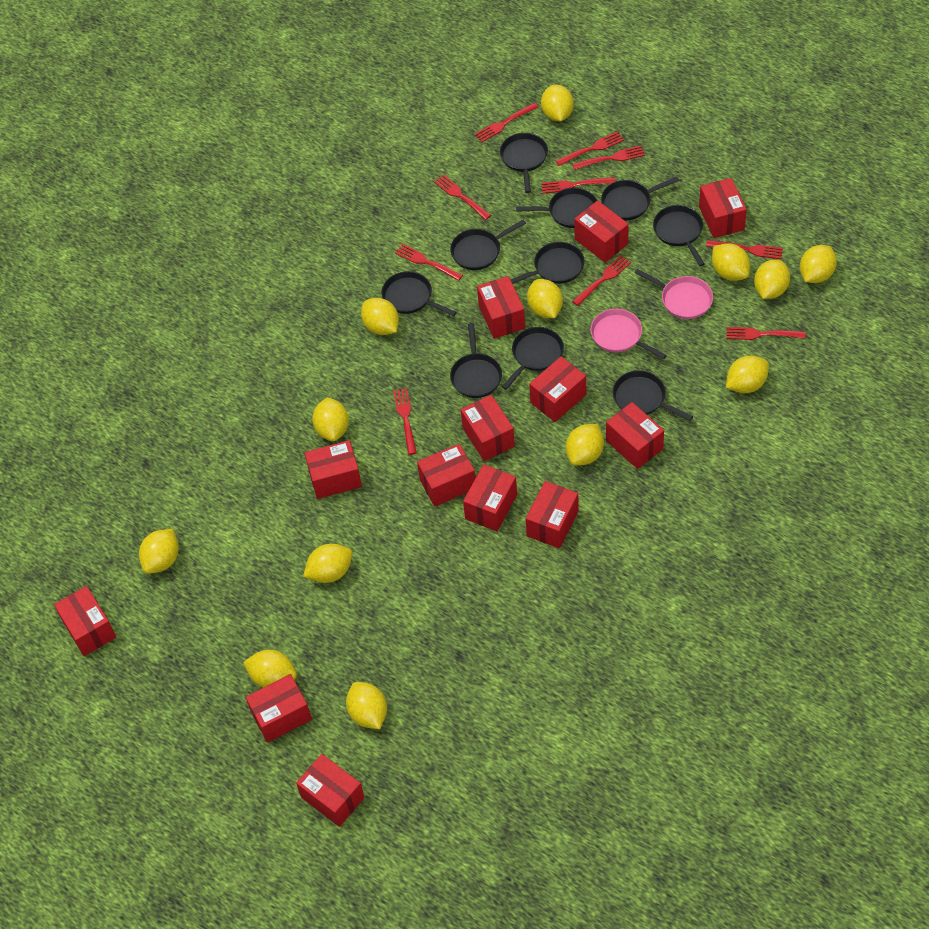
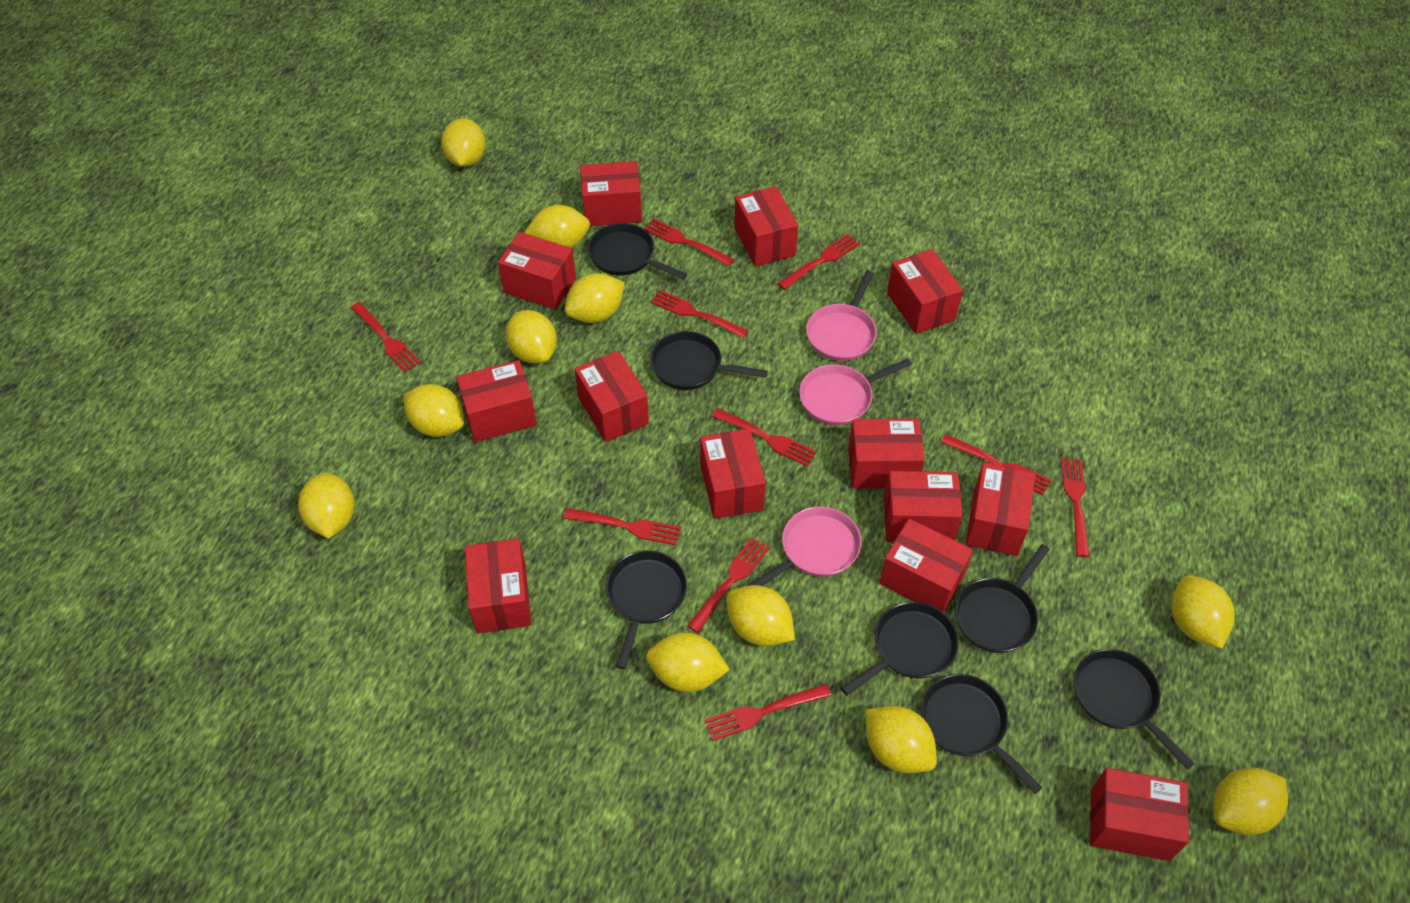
black pan: 10 -> 7
pink pan: 2 -> 3
yellow lemon: 13 -> 11

